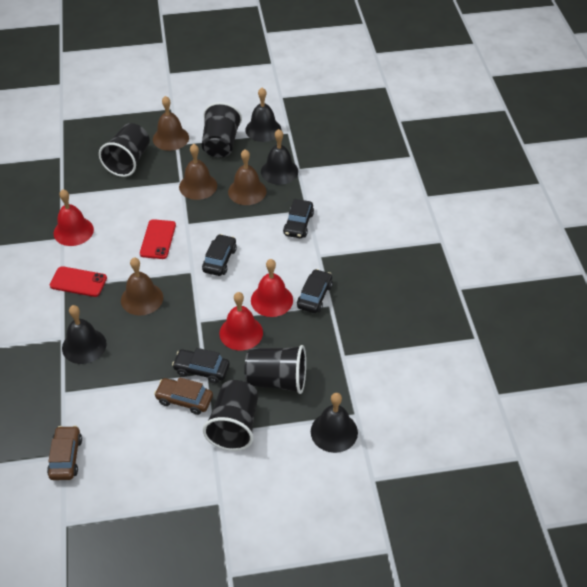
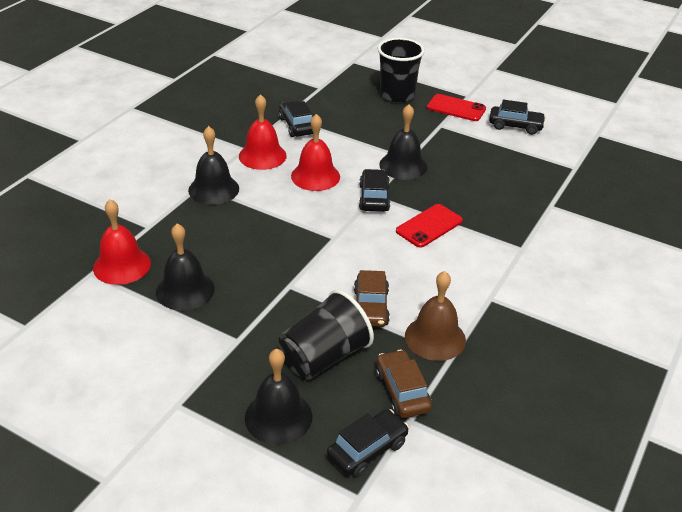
black cup: 4 -> 2
brown bell: 4 -> 1

